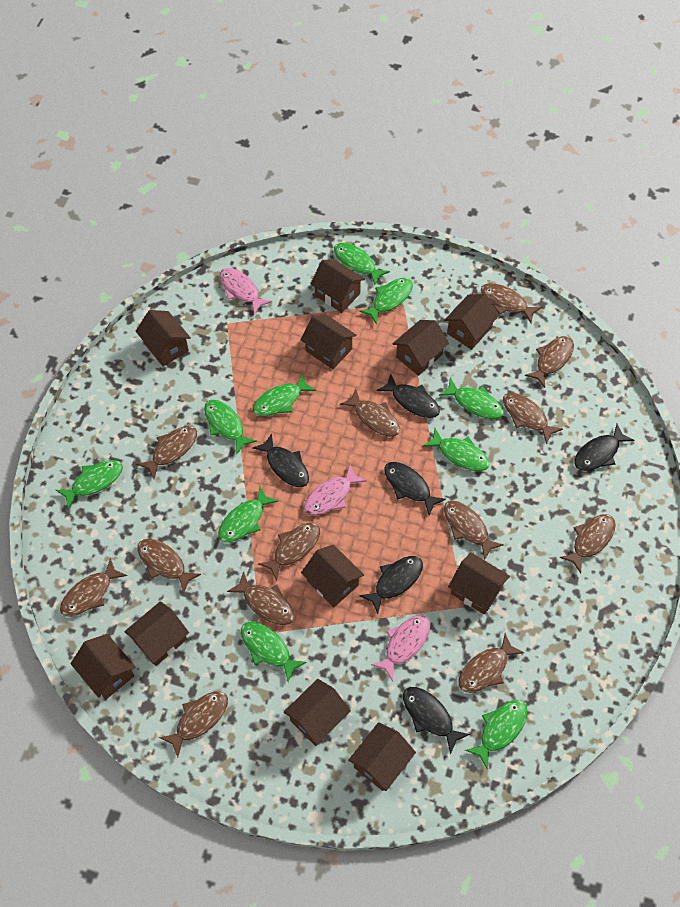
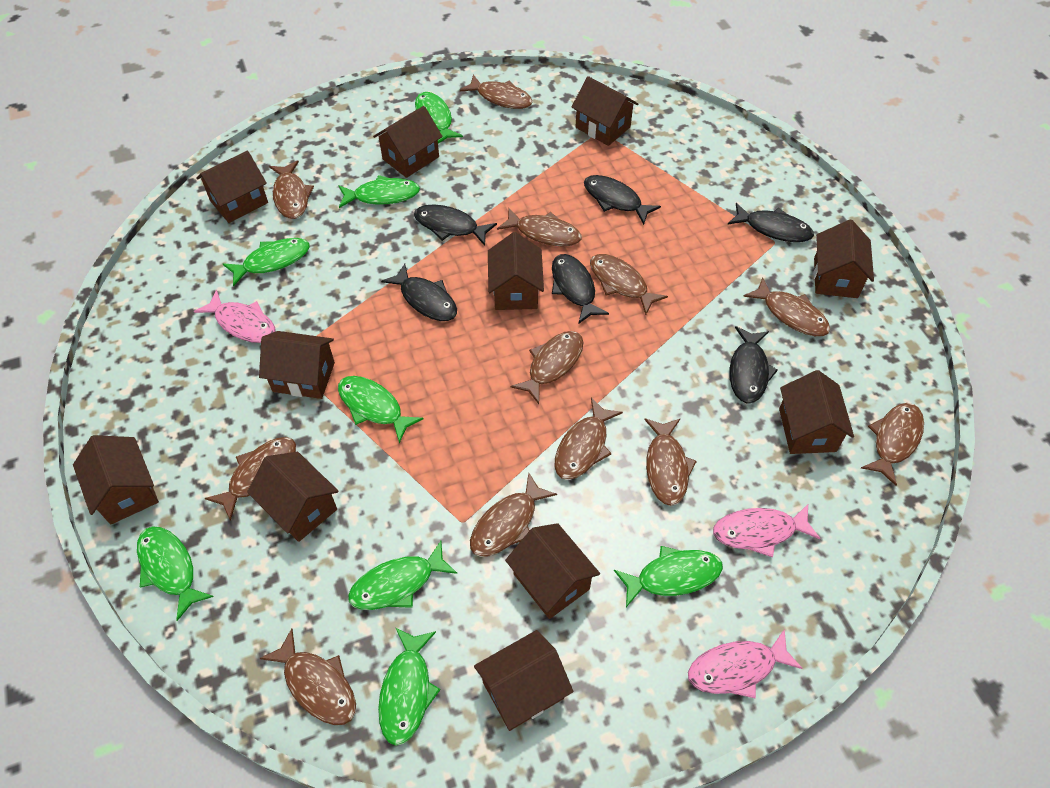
brown fish: 13 -> 12
green fish: 10 -> 8

